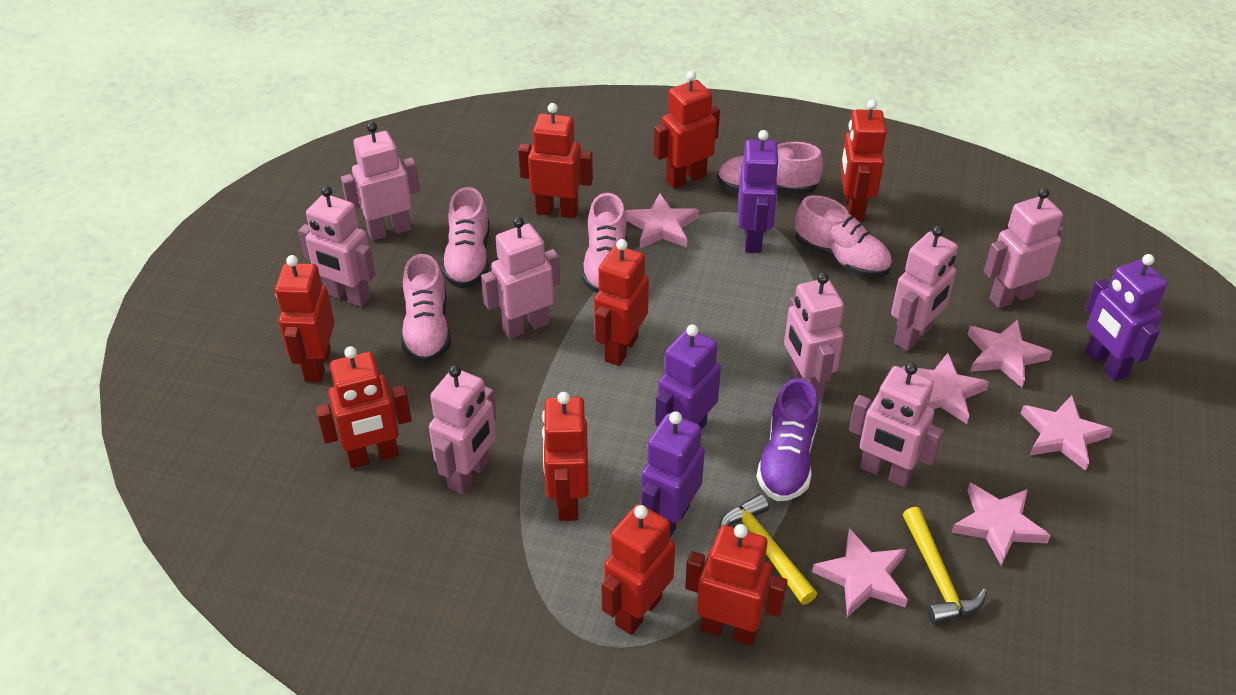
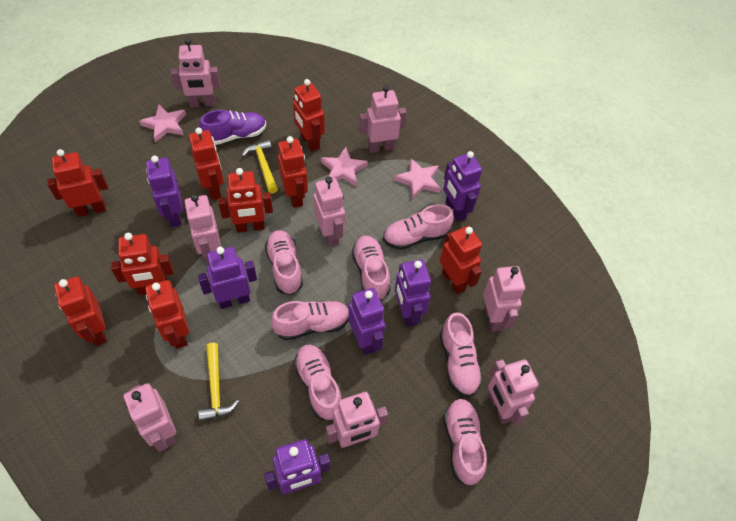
pink shoe: 5 -> 7
pink star: 6 -> 3
purple robot: 4 -> 6

